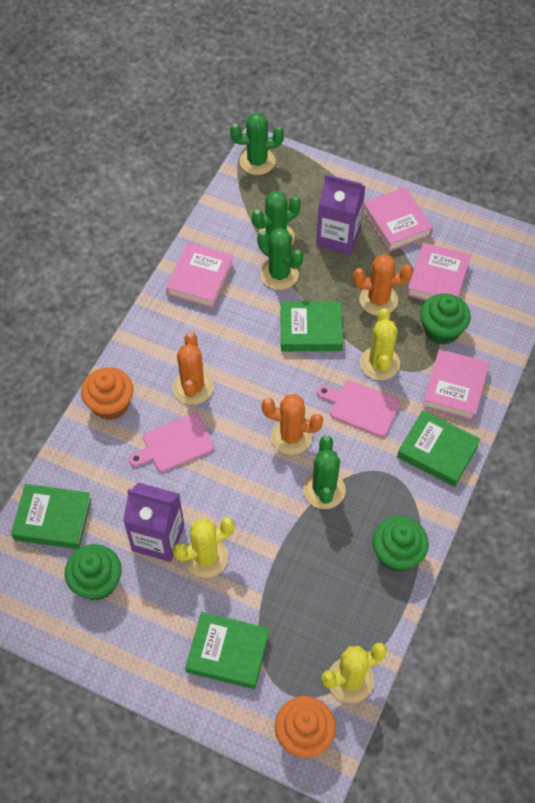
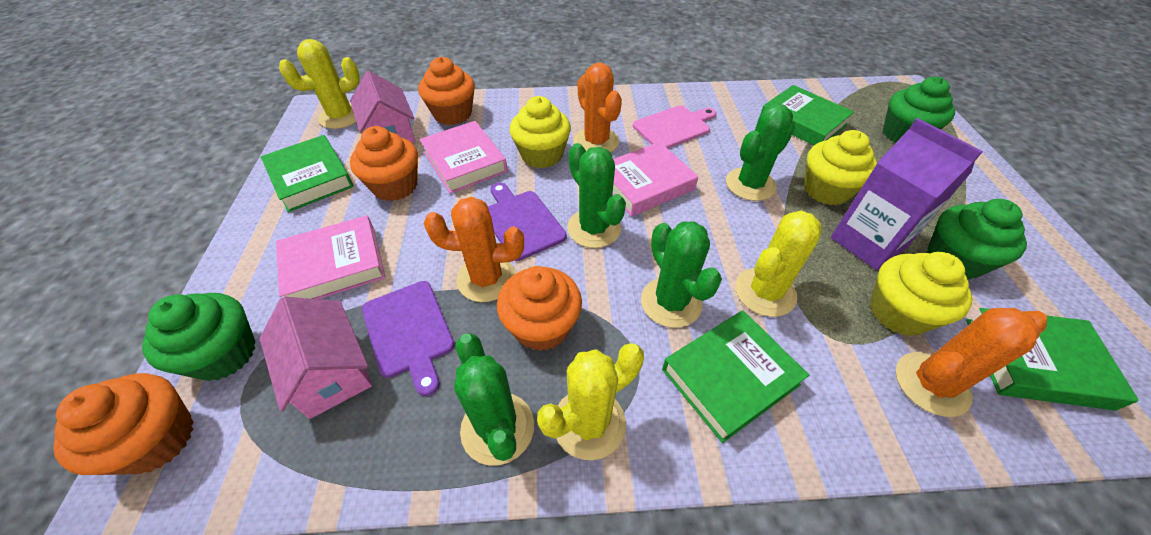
orange cupcake: 2 -> 4
pink book: 4 -> 3
pink cutting board: 2 -> 1
pink house: 0 -> 2
purple carton: 2 -> 1
purple cutting board: 0 -> 2
yellow cupcake: 0 -> 3

